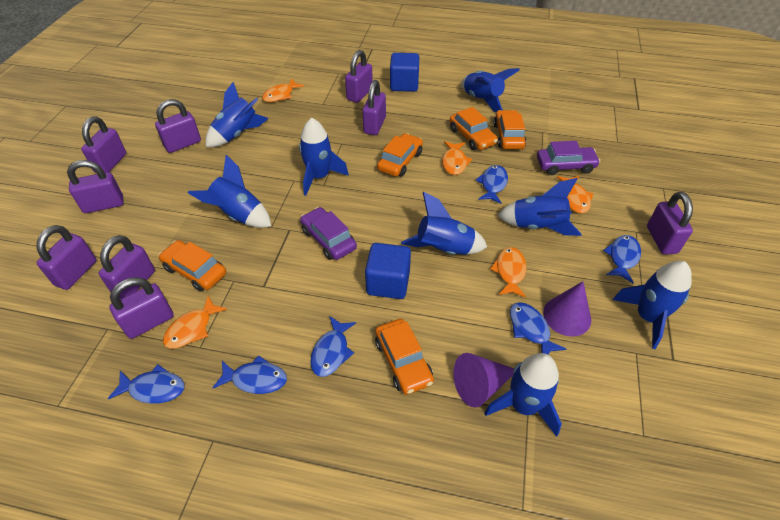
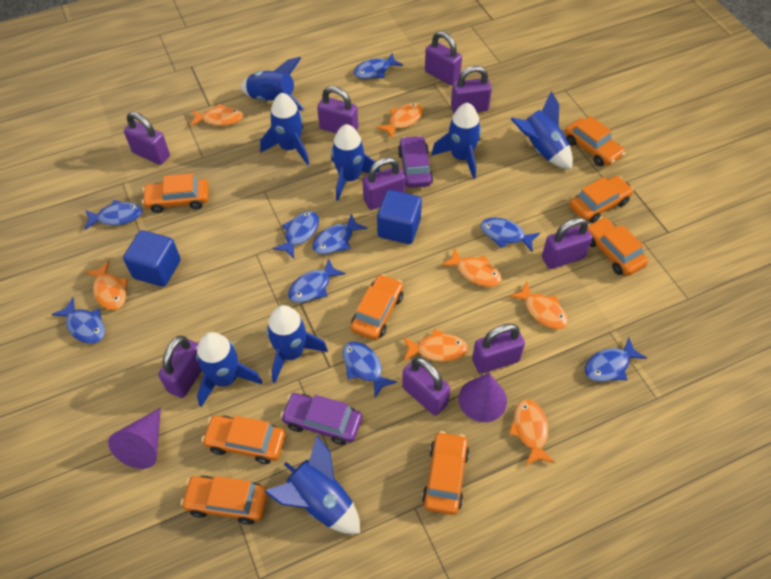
blue fish: 6 -> 9
orange car: 5 -> 8
orange fish: 5 -> 7

